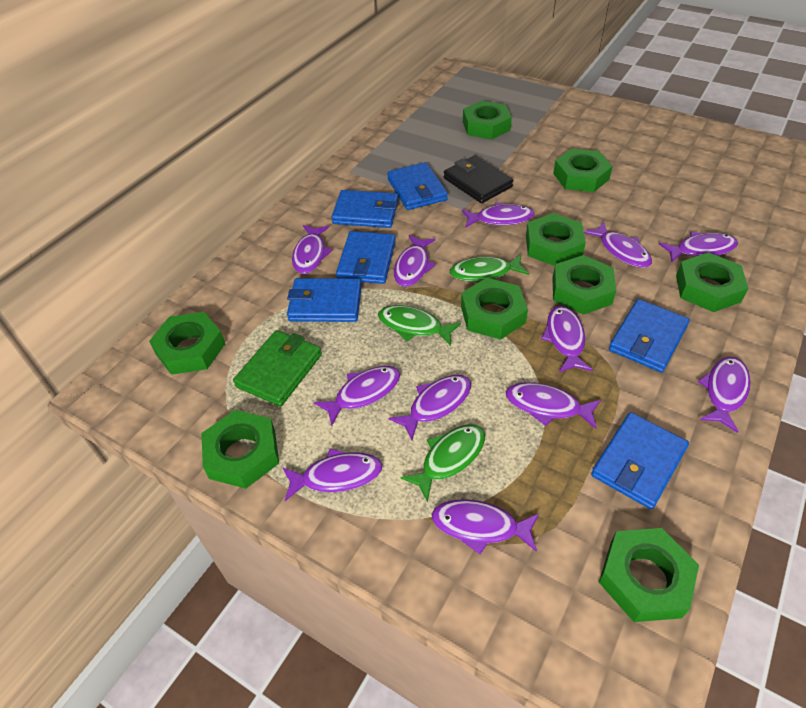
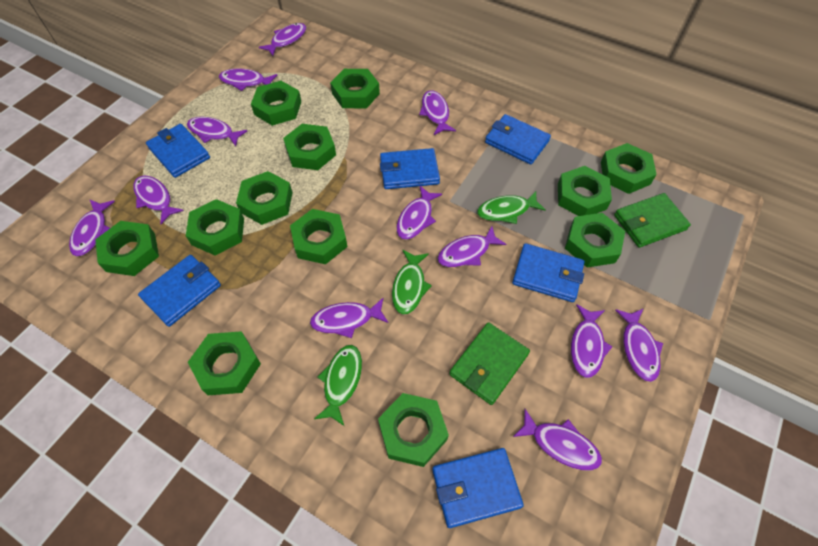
black wallet: 1 -> 0
green nut: 9 -> 12
green wallet: 1 -> 2

